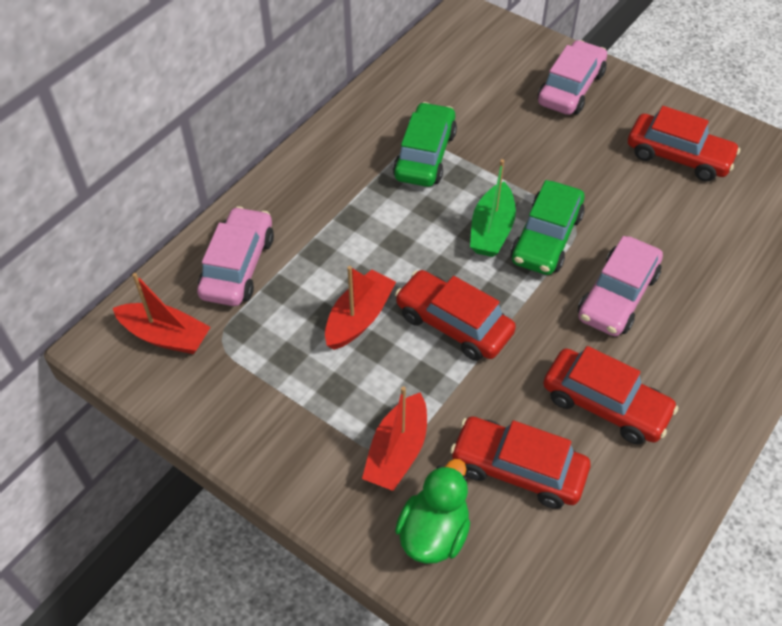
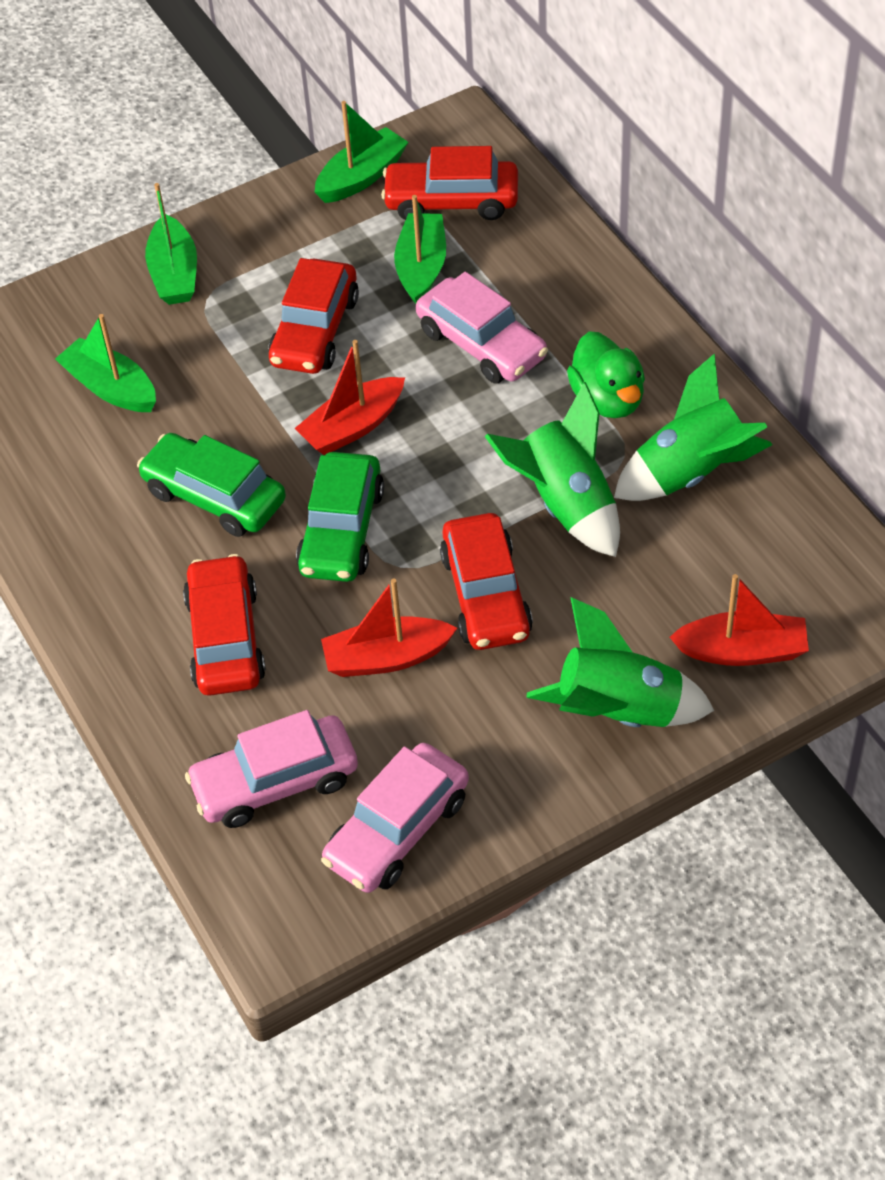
green boat: 1 -> 4
green rocket: 0 -> 3

